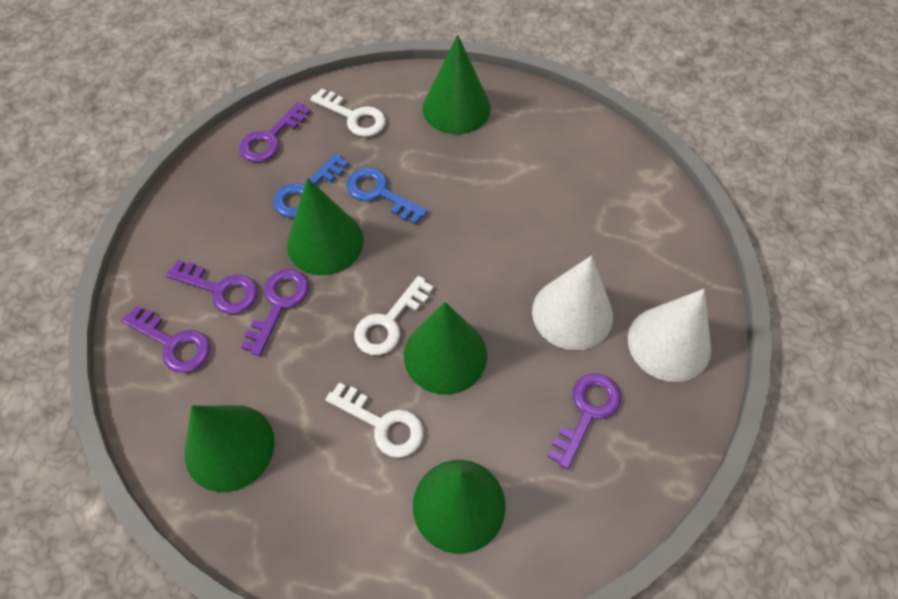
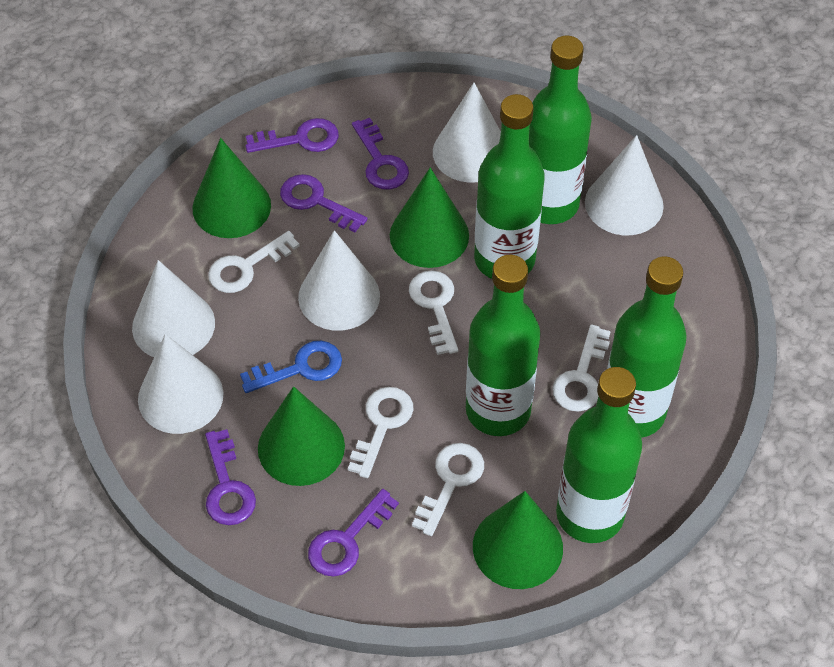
blue key: 2 -> 1
green bottle: 0 -> 5
green cone: 5 -> 4
white cone: 2 -> 5
white key: 3 -> 5

